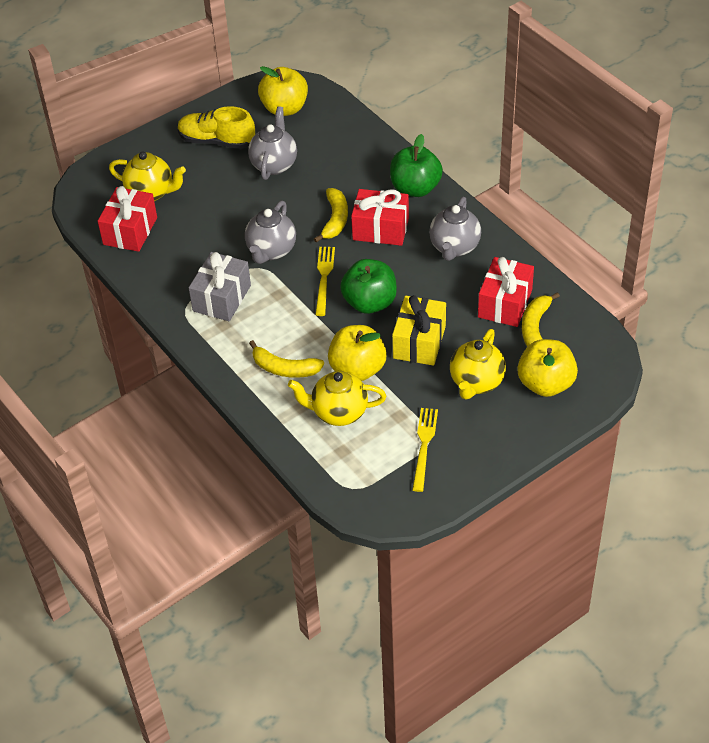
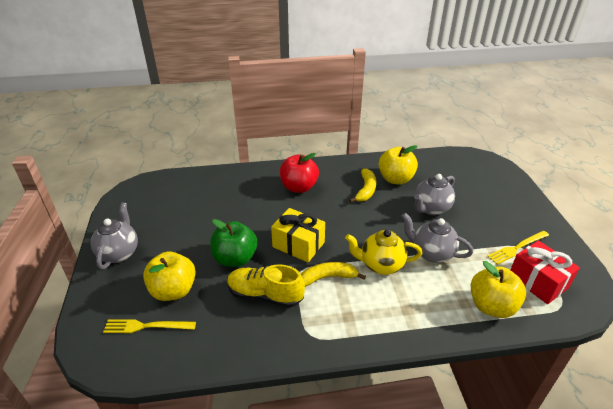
green apple: 2 -> 1
grey gift: 1 -> 0
red apple: 0 -> 1
red gift: 3 -> 1
yellow banana: 3 -> 2
yellow teapot: 3 -> 1

